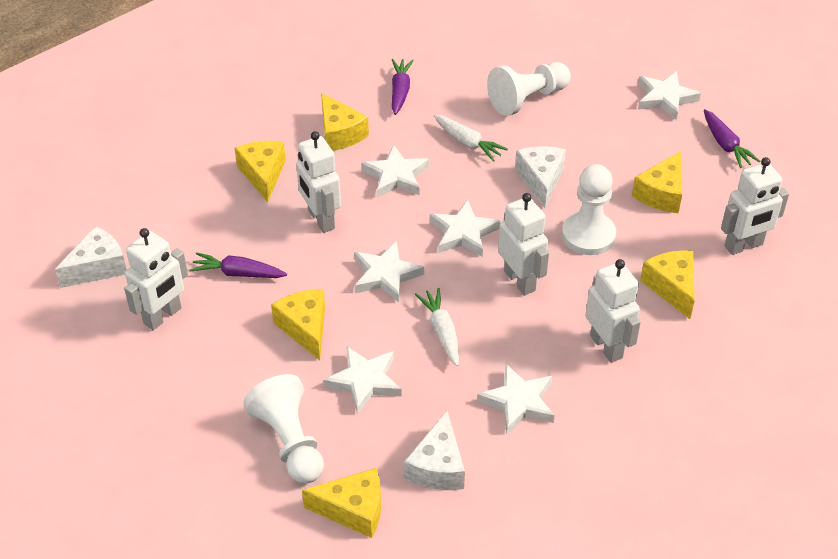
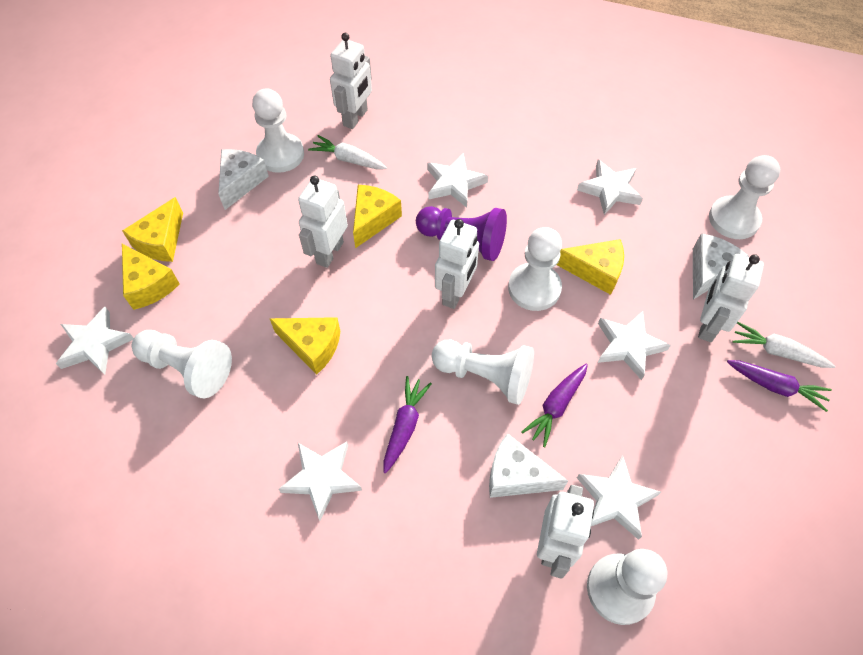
purple pawn: 0 -> 1
white pawn: 3 -> 6
yellow cheese: 6 -> 5

